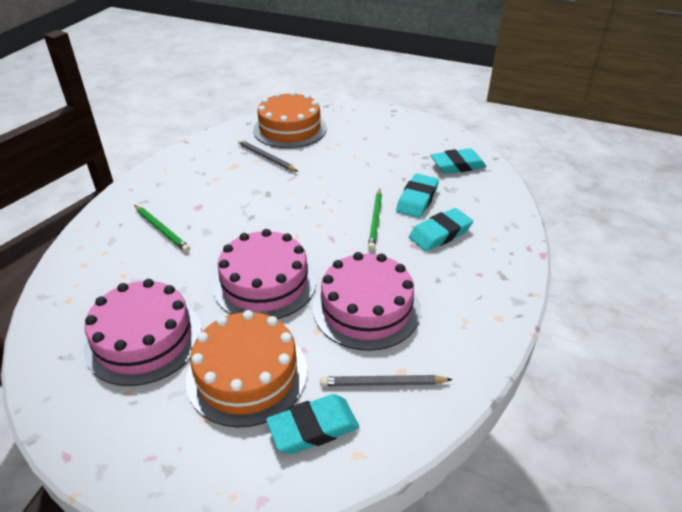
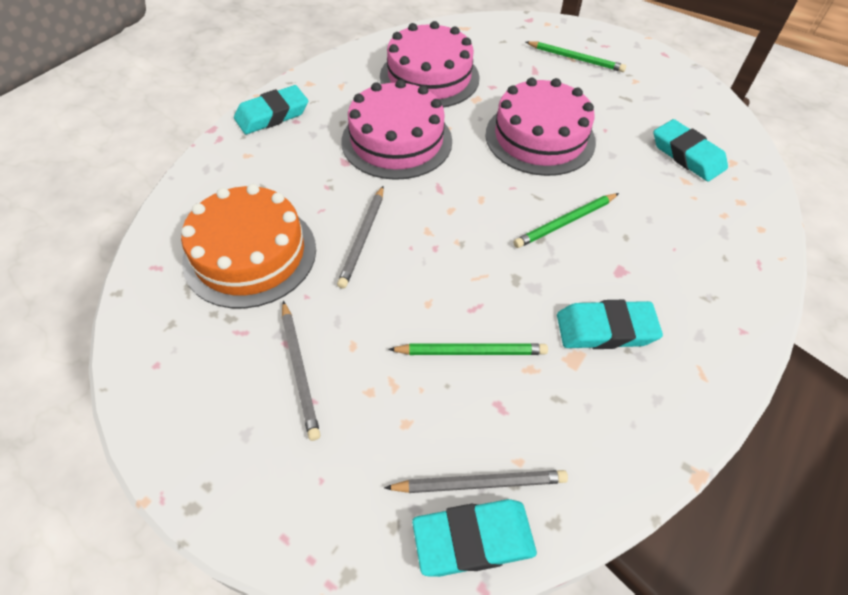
green pencil: 2 -> 3
grey pencil: 2 -> 3
orange cake: 2 -> 1

